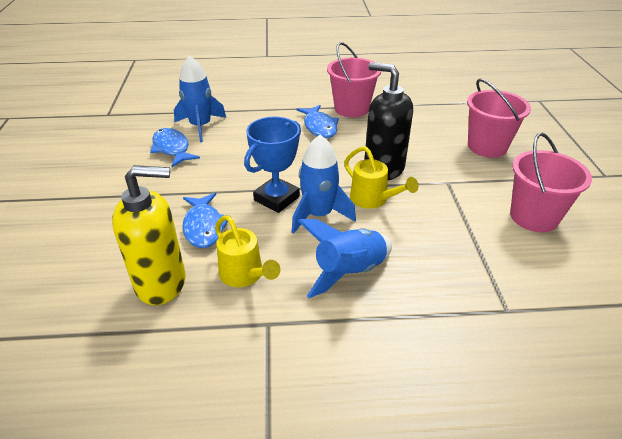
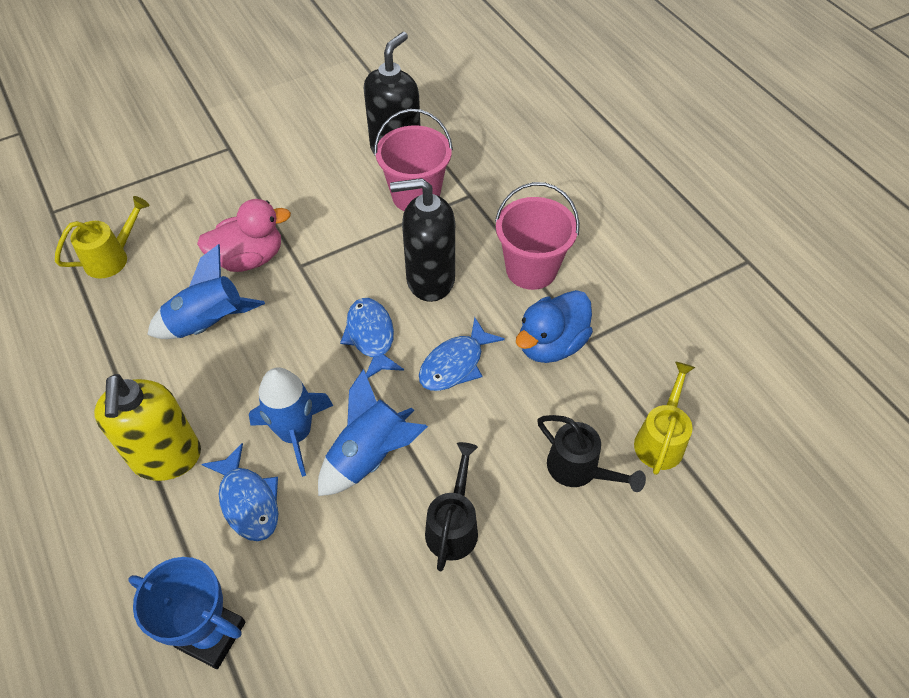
black soap dispenser: 1 -> 2
black watering can: 0 -> 2
blue duck: 0 -> 1
pink bucket: 3 -> 2
pink duck: 0 -> 1

